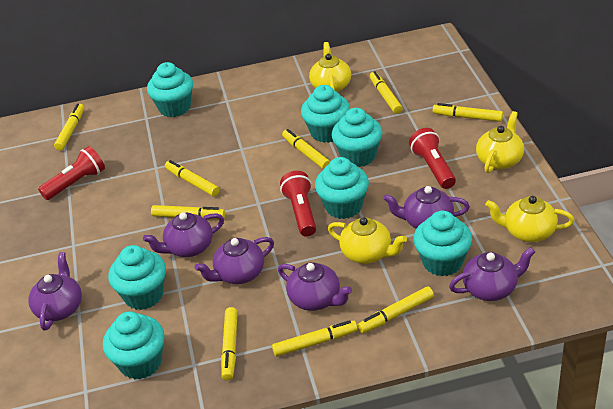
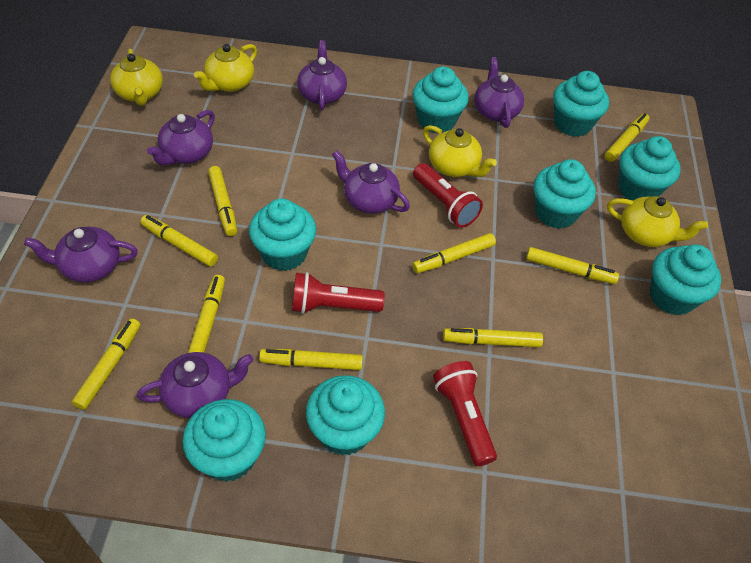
turquoise cupcake: 7 -> 8

